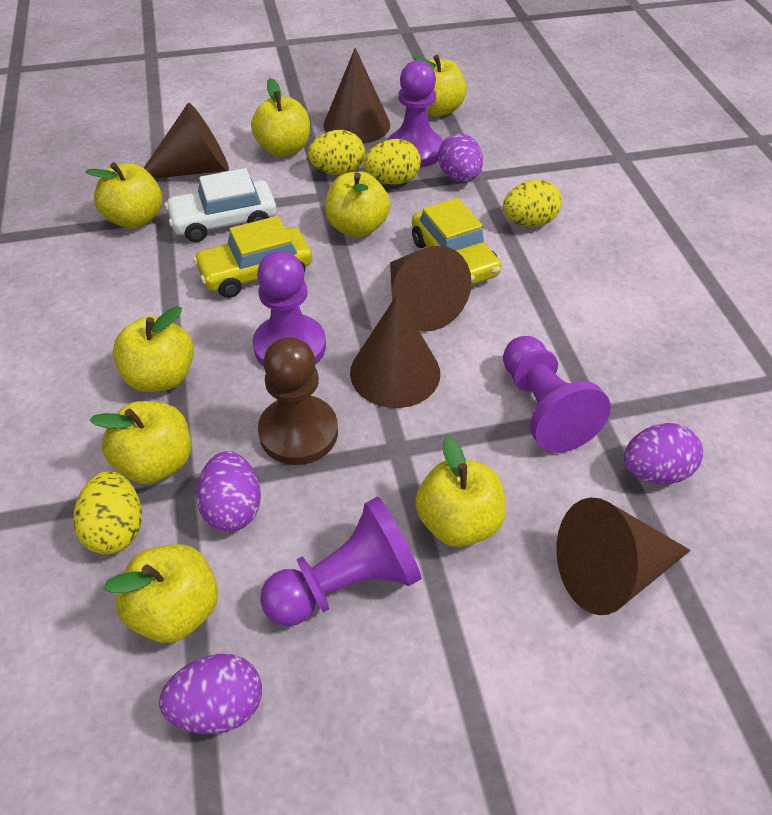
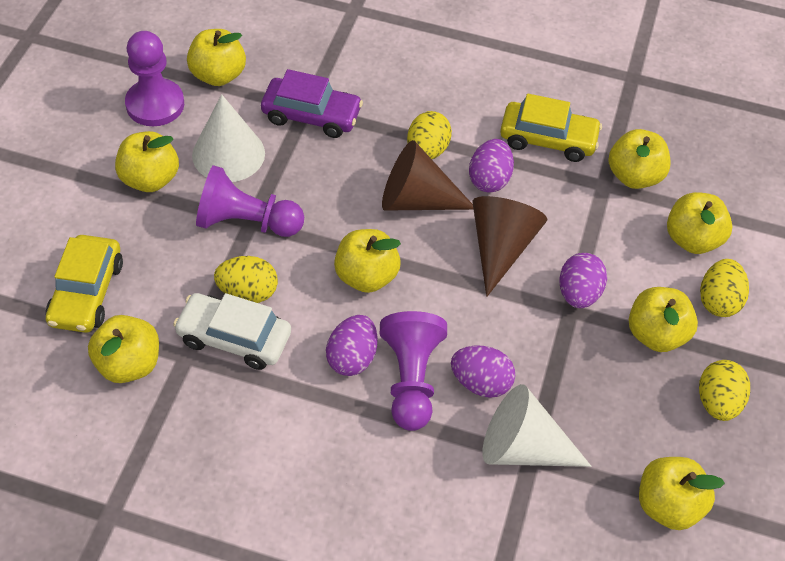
brown cone: 5 -> 2
brown pawn: 1 -> 0
purple car: 0 -> 1
purple pawn: 4 -> 3
white cone: 0 -> 2

